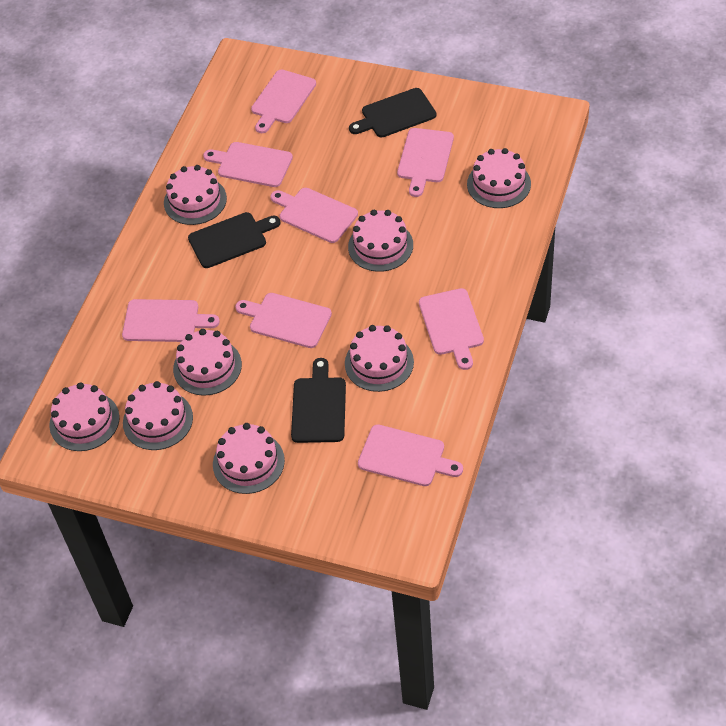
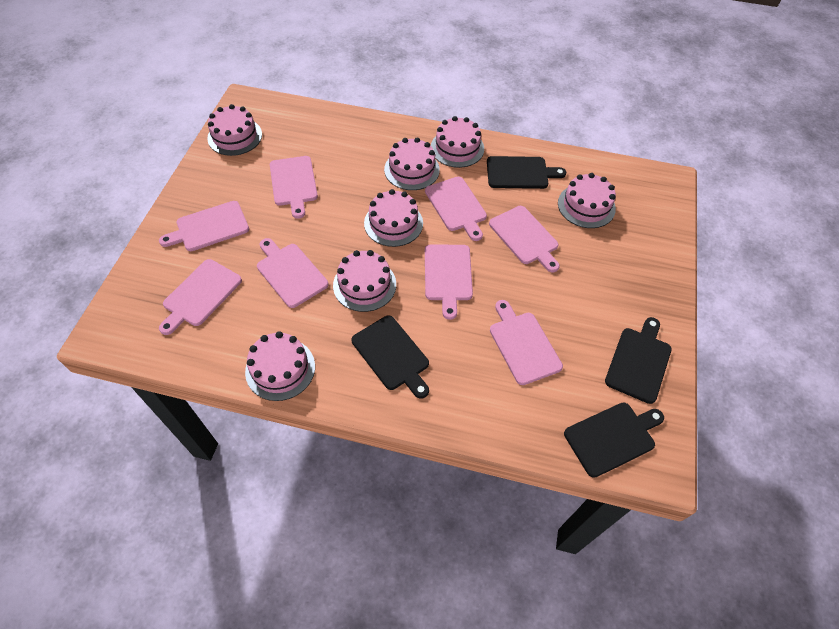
black cutting board: 3 -> 4
pink cake: 8 -> 7

